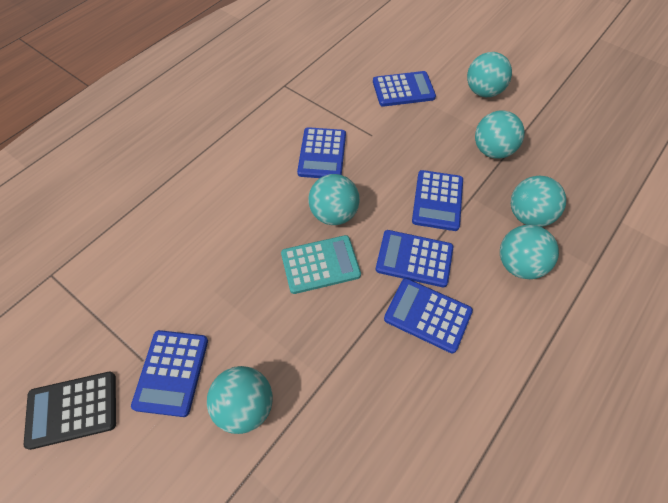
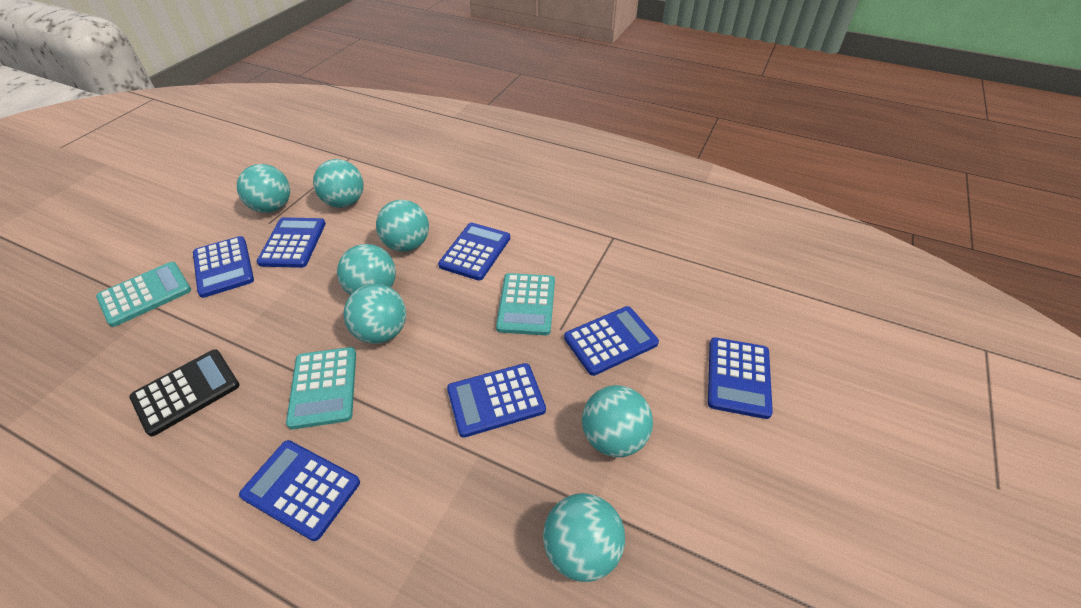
blue calculator: 6 -> 7
turquoise ball: 6 -> 7
turquoise calculator: 1 -> 3

